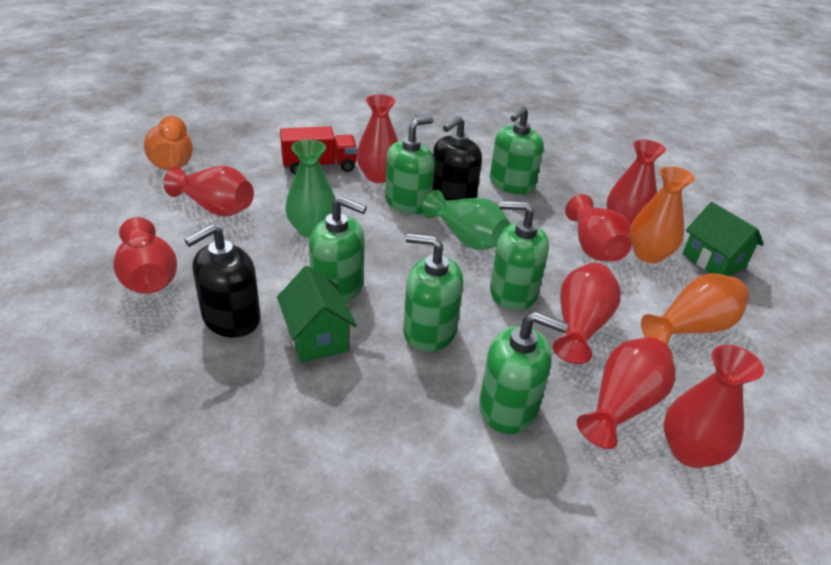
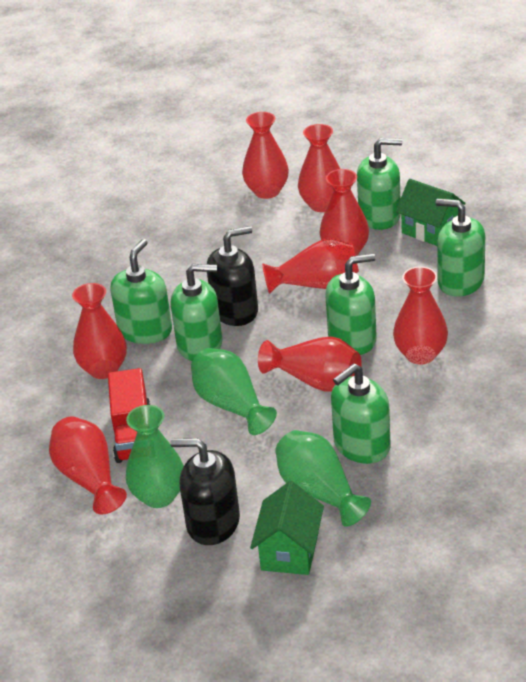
green vase: 2 -> 3
orange vase: 3 -> 0

